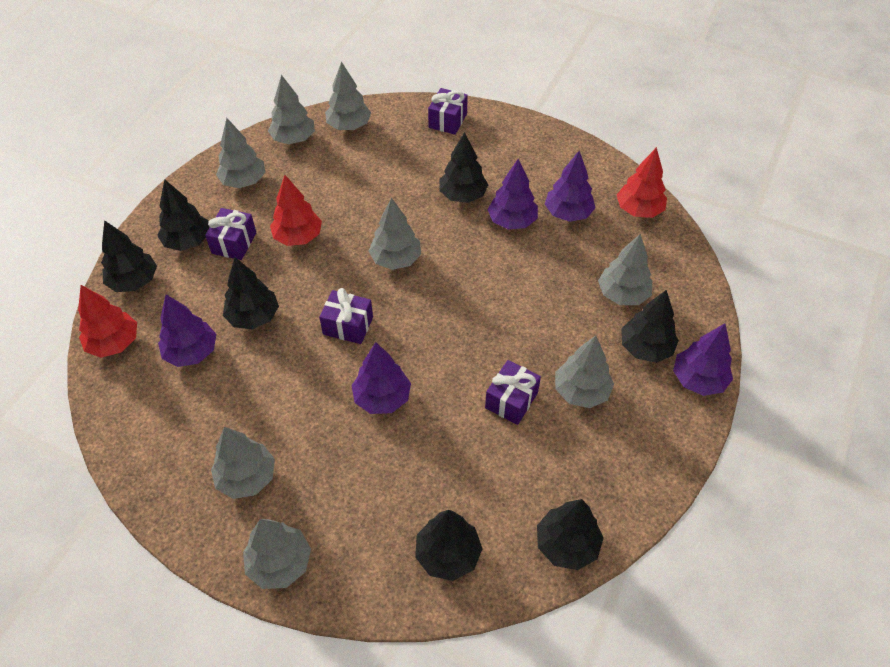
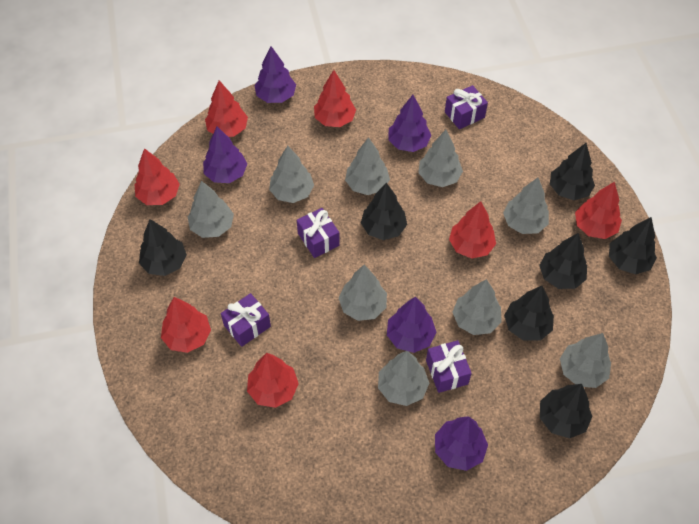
grey tree: 8 -> 9
red tree: 3 -> 7

